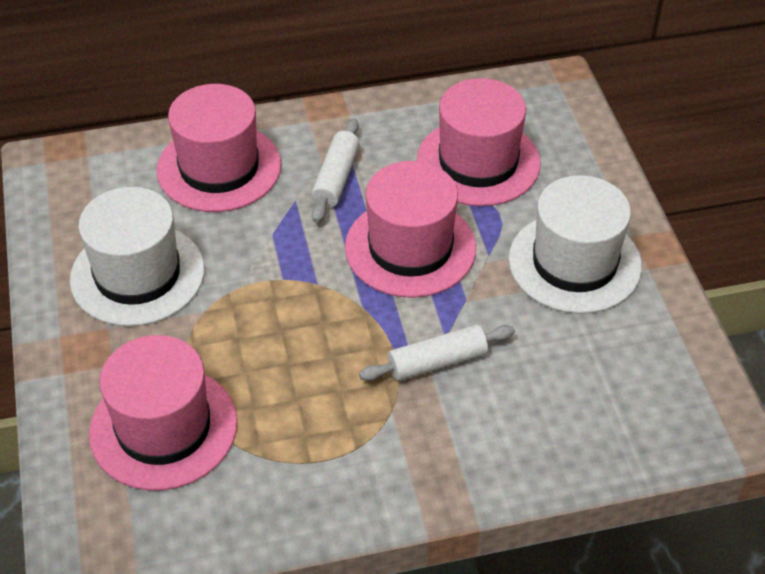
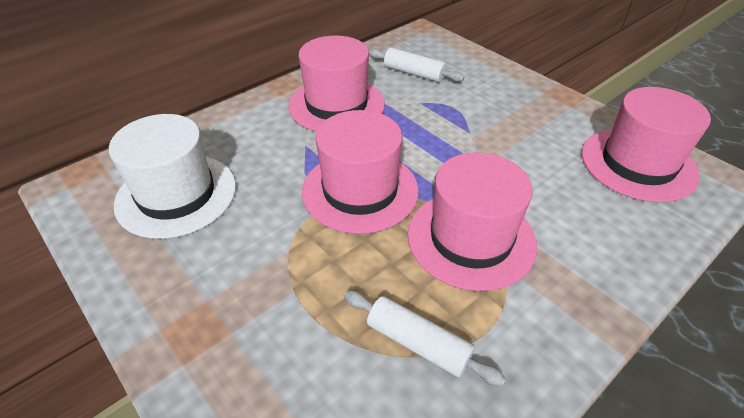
white hat: 2 -> 1

